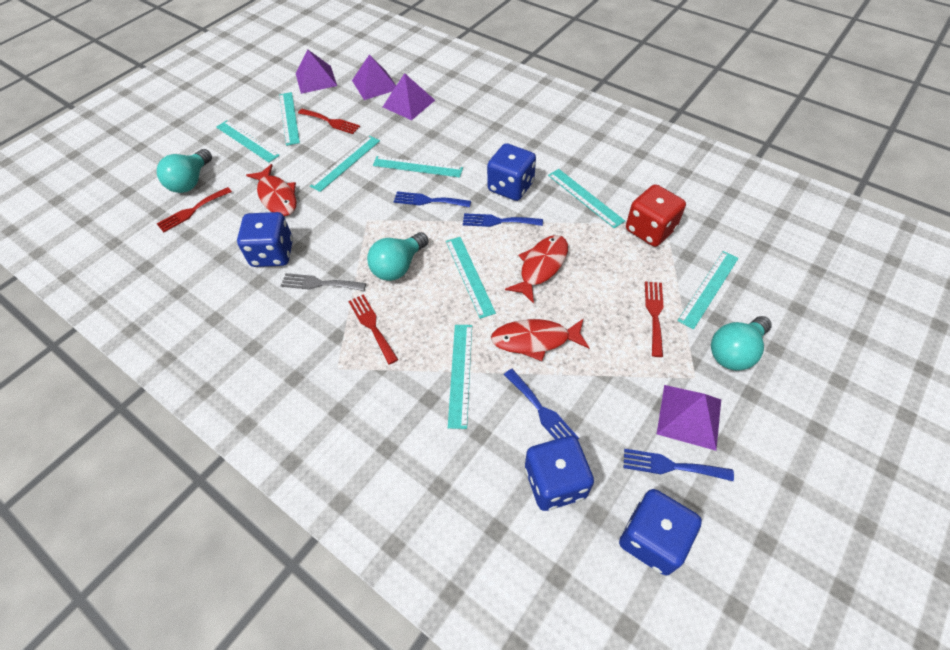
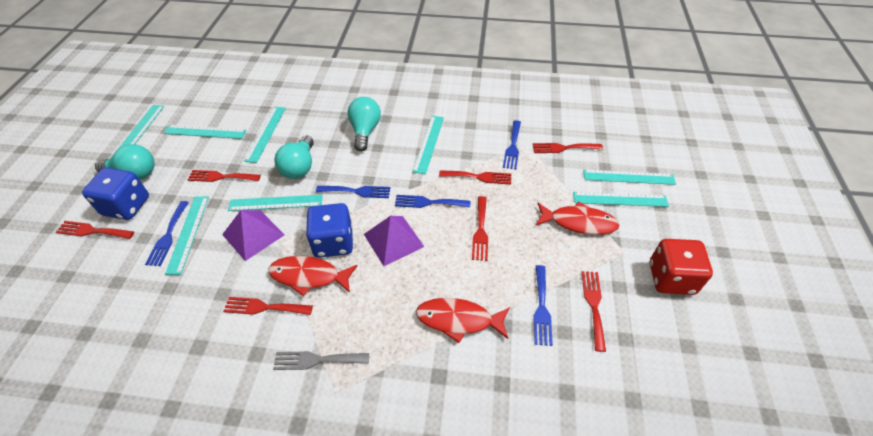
blue dice: 4 -> 2
blue fork: 4 -> 5
purple pyramid: 4 -> 2
red fork: 4 -> 7

